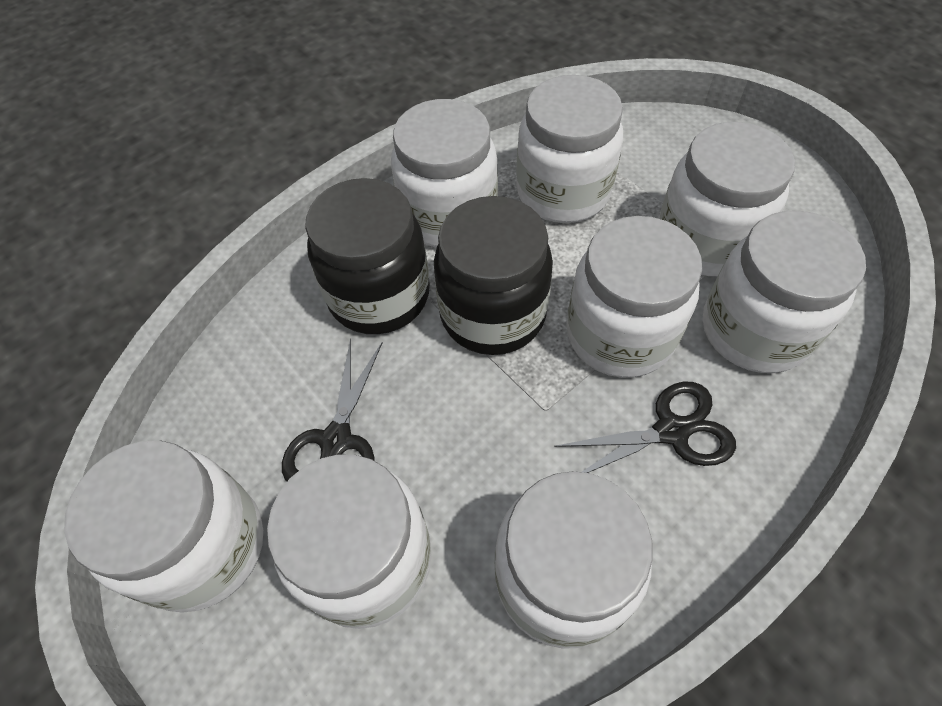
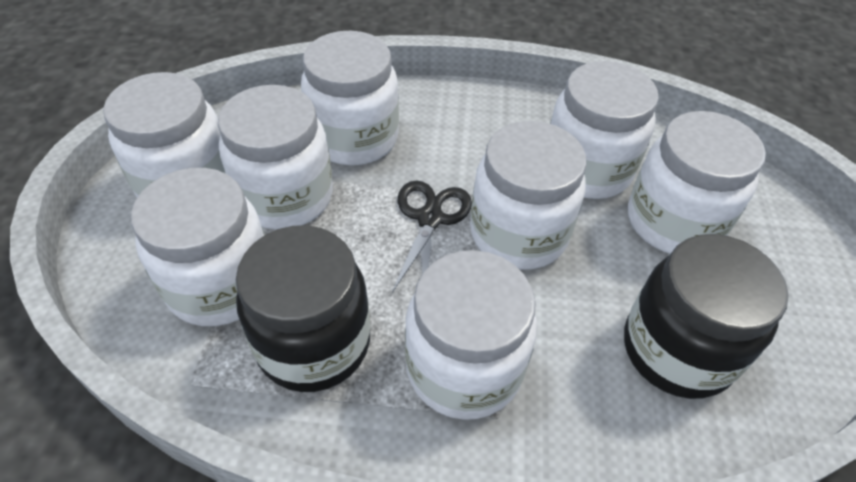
black scissors: 2 -> 1

